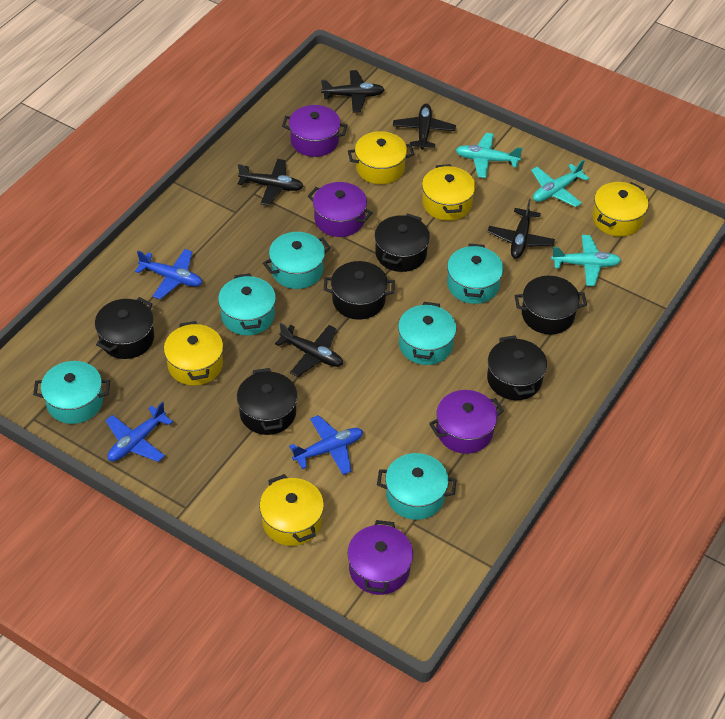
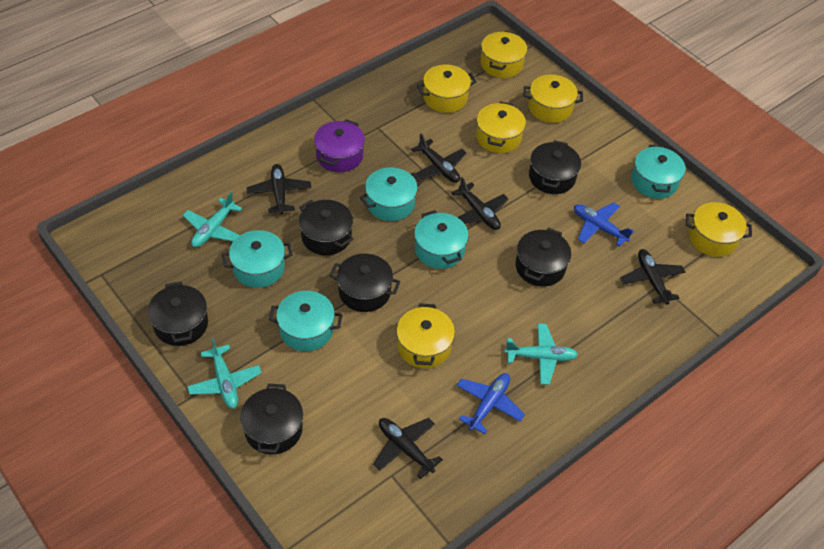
blue plane: 3 -> 2
purple pot: 4 -> 1
turquoise pot: 6 -> 5
yellow pot: 5 -> 6

